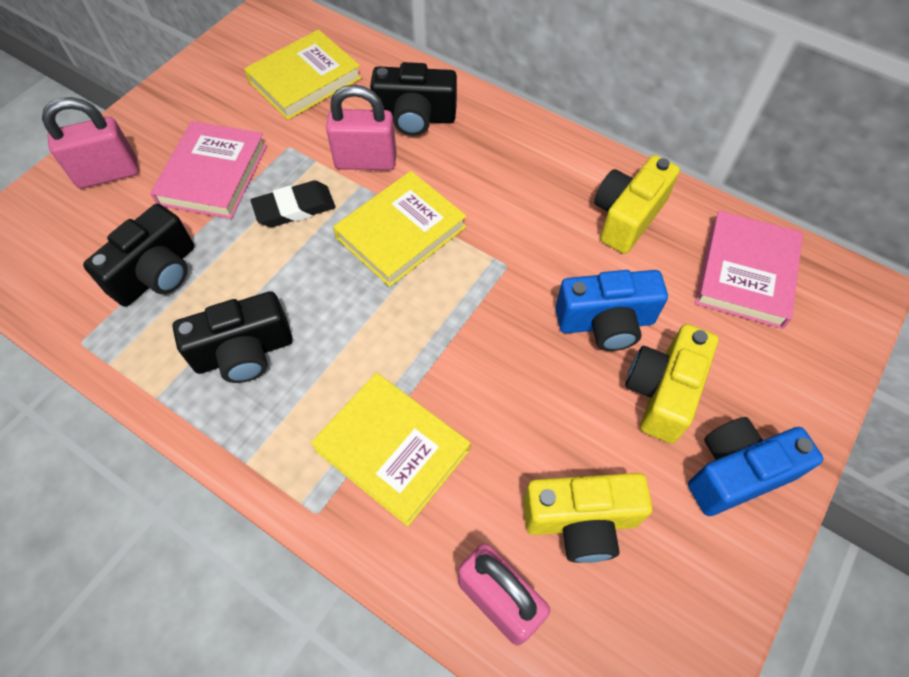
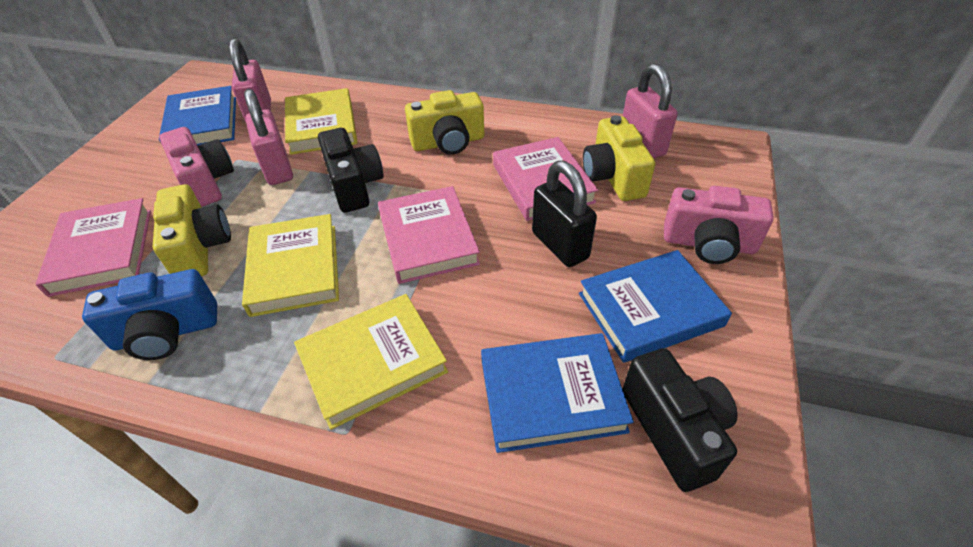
black camera: 3 -> 2
black eraser: 1 -> 0
black padlock: 0 -> 1
blue book: 0 -> 3
blue camera: 2 -> 1
pink book: 2 -> 3
pink camera: 0 -> 2

